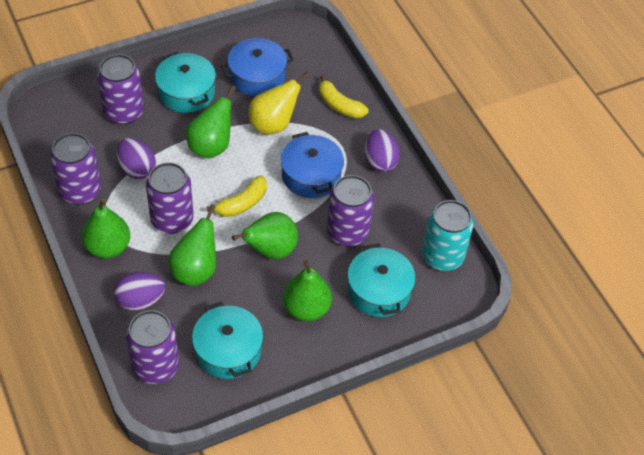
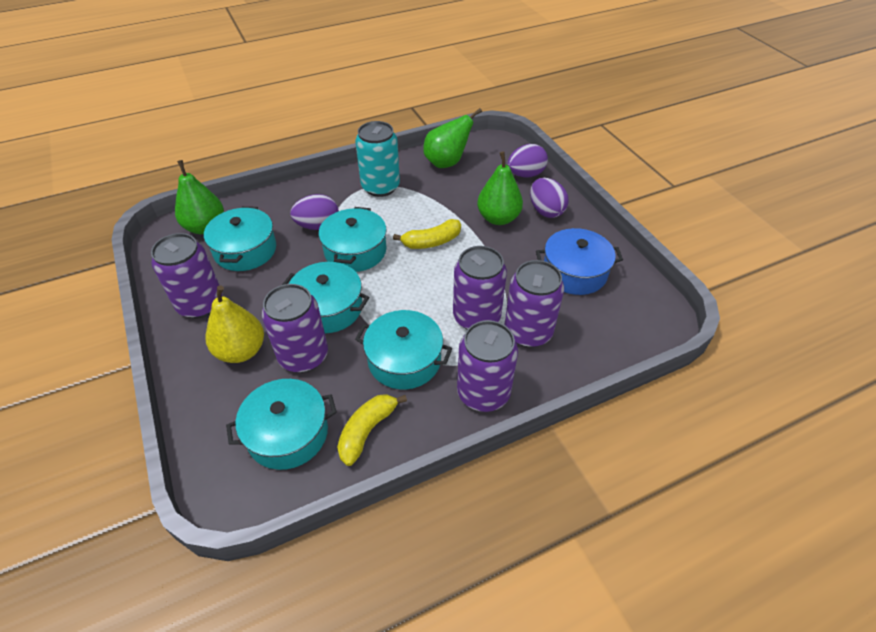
blue pot: 2 -> 1
green pear: 5 -> 3
turquoise pot: 3 -> 5

